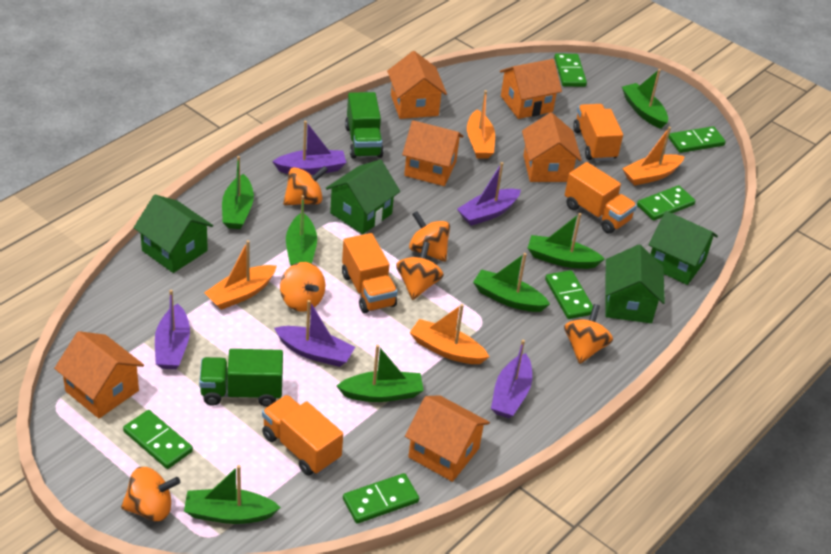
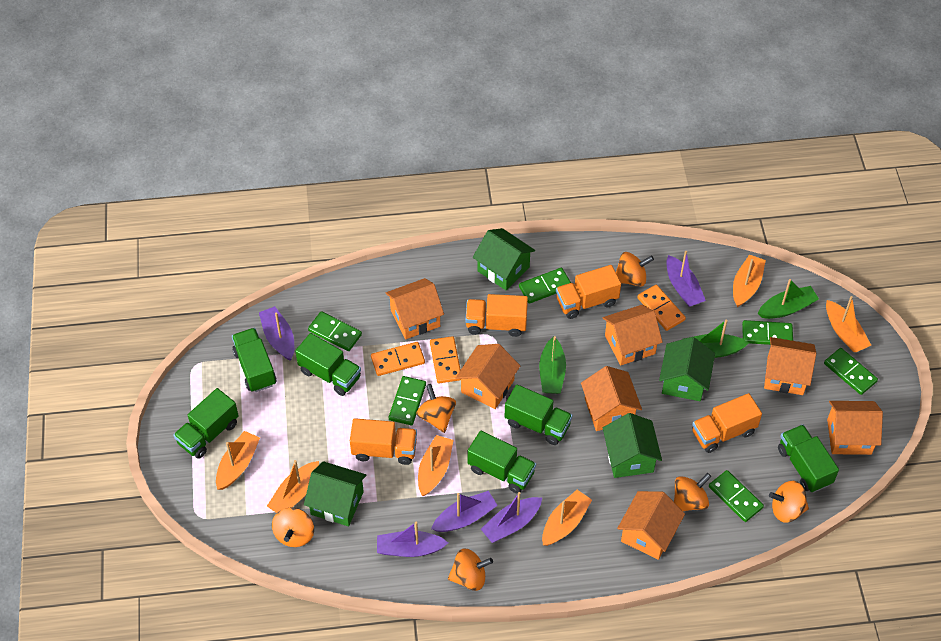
green boat: 7 -> 3
green truck: 2 -> 6
orange boat: 4 -> 6
orange domino: 0 -> 3
orange house: 6 -> 7

